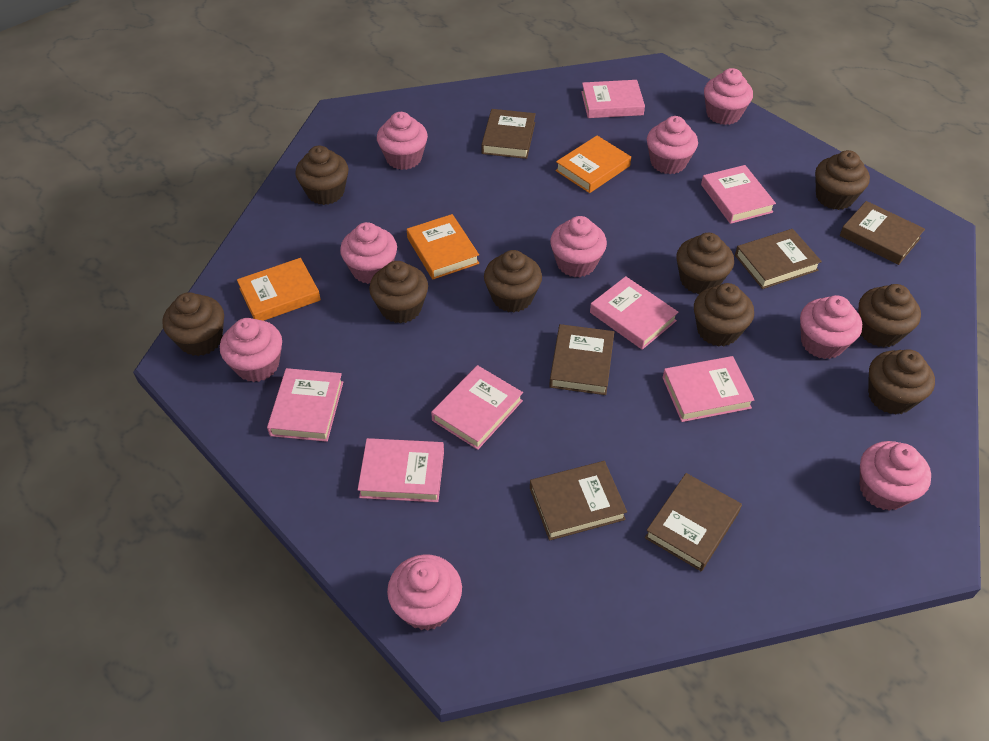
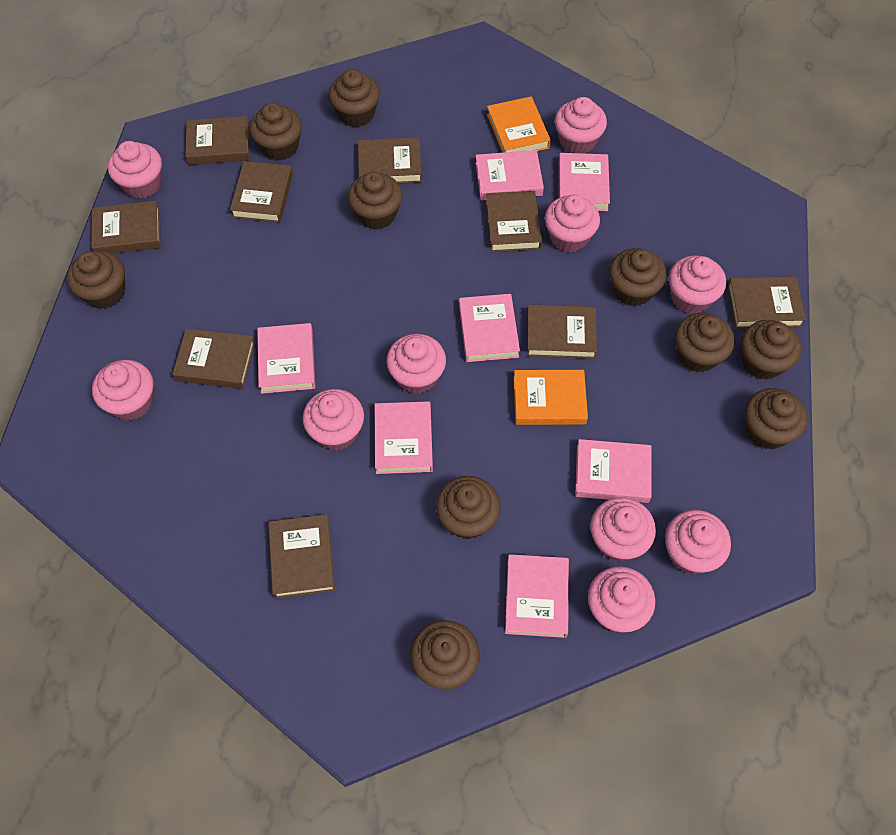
brown book: 6 -> 9
brown cupcake: 9 -> 10
orange book: 3 -> 2
pink cupcake: 9 -> 10

